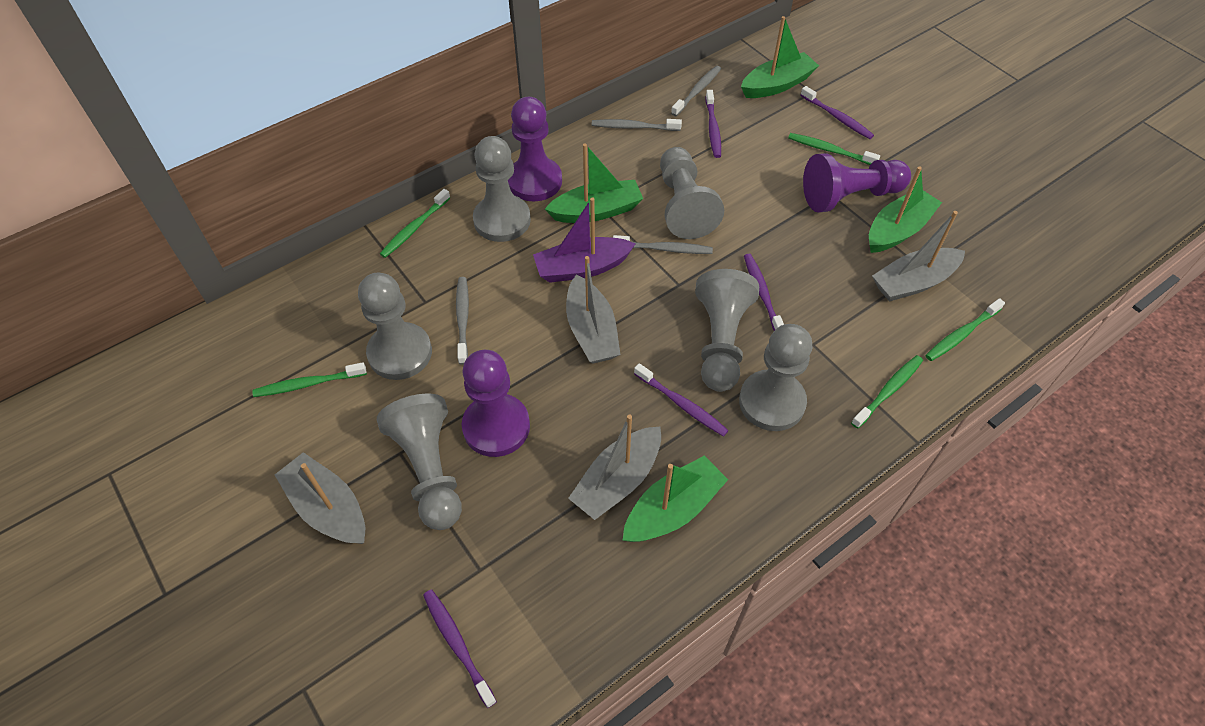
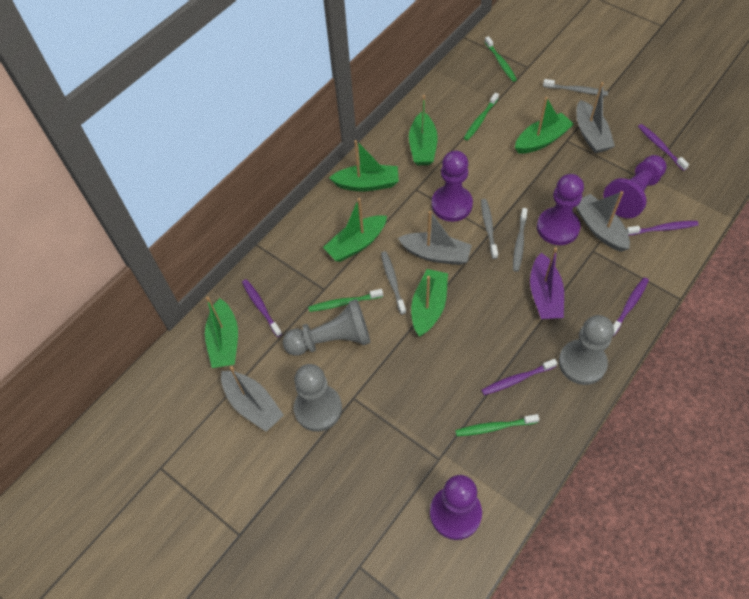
green boat: 4 -> 6
green toothbrush: 5 -> 4
grey pawn: 6 -> 3
purple pawn: 3 -> 4

